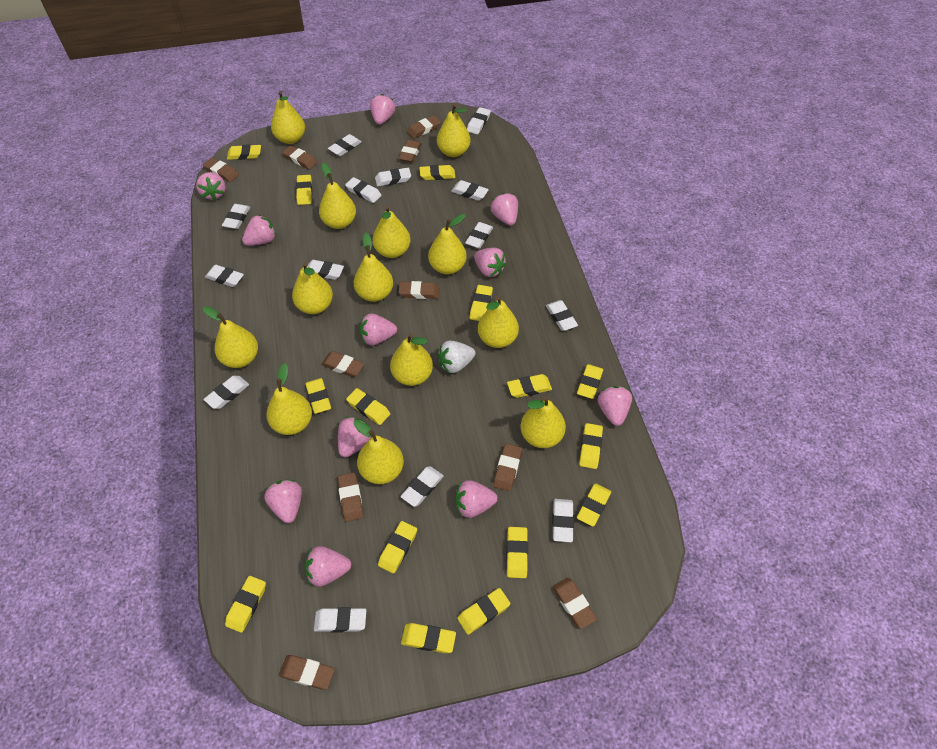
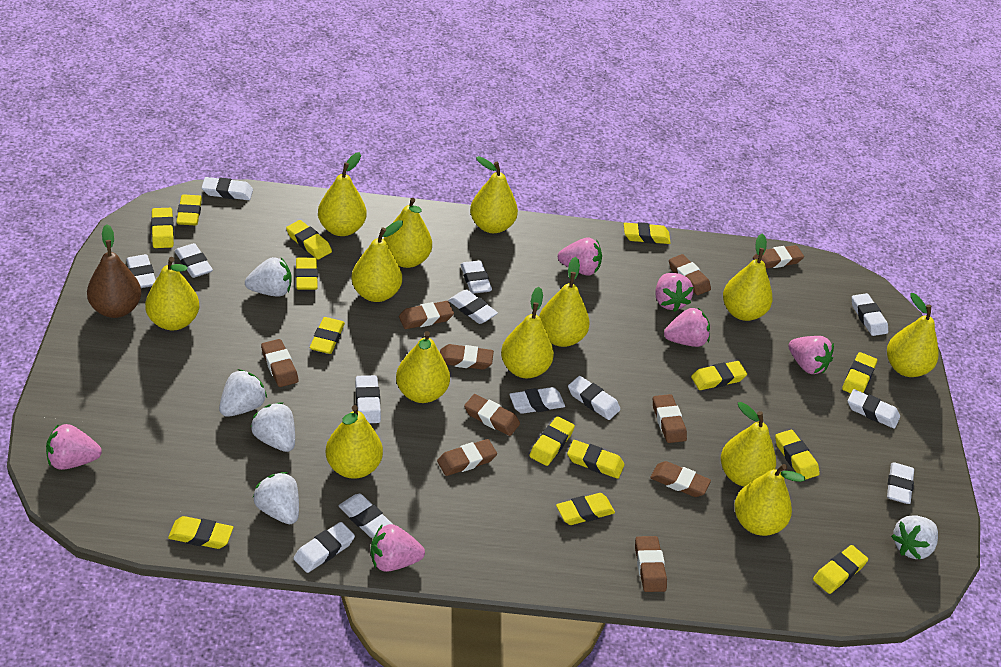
brown pear: 0 -> 1
pink strawberry: 11 -> 6
white eraser: 14 -> 13
white strawberry: 1 -> 5
yellow eraser: 15 -> 14

